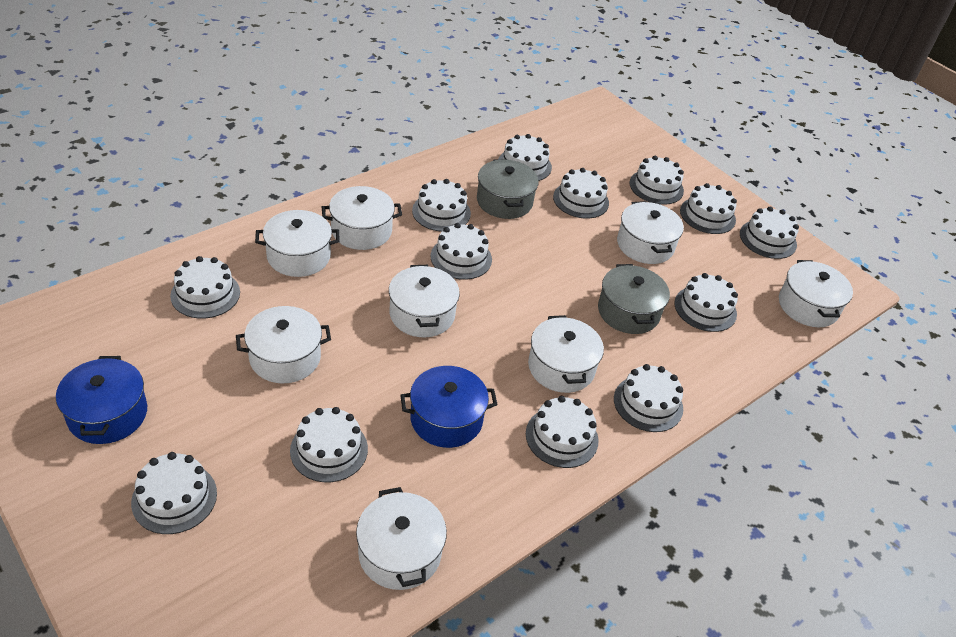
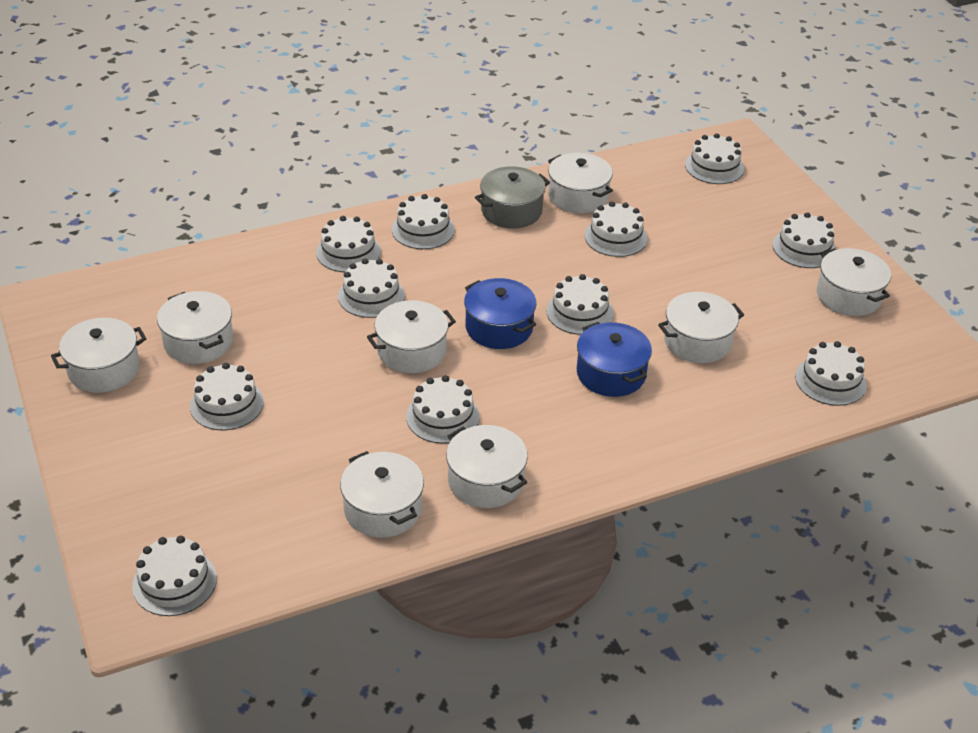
grey pot: 2 -> 1
white cake: 13 -> 11

